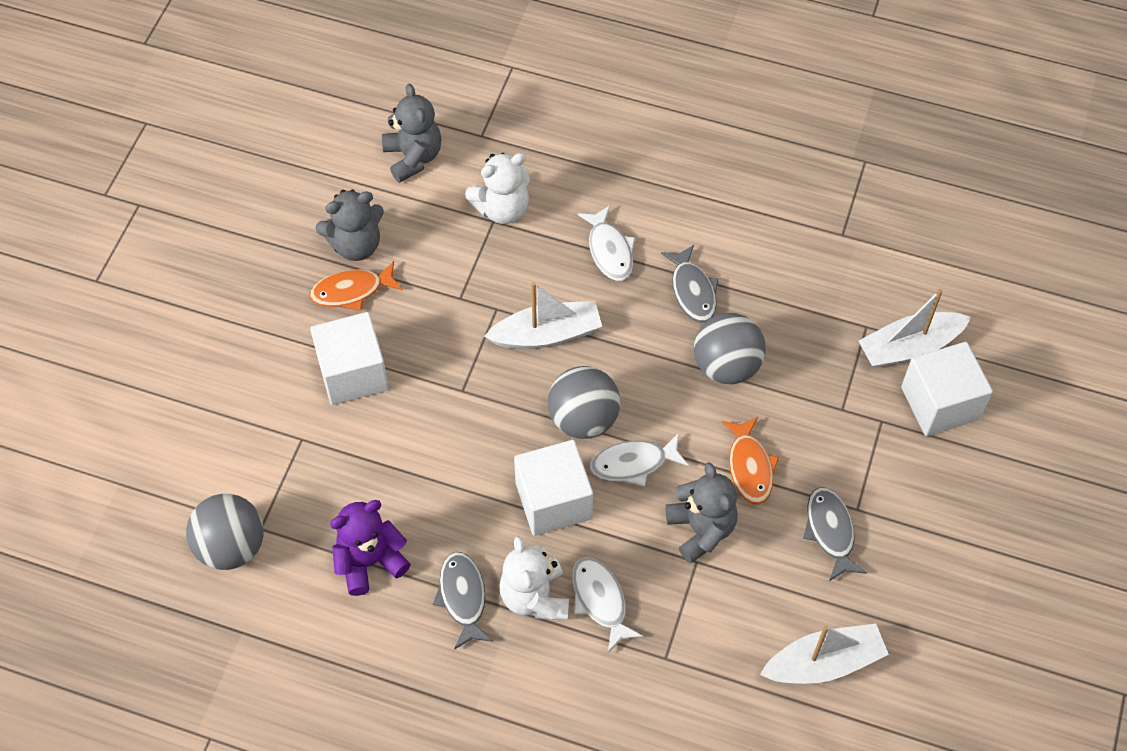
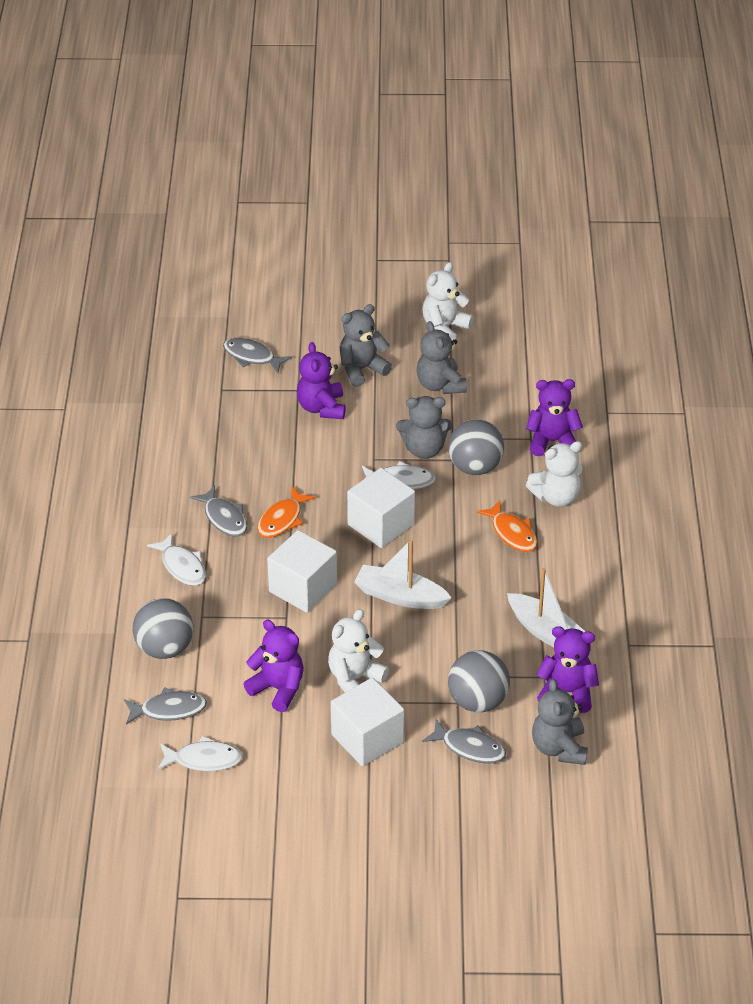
grey fish: 3 -> 4
grey teddy bear: 3 -> 4
purple teddy bear: 1 -> 4
white boat: 3 -> 2
white teddy bear: 2 -> 3

